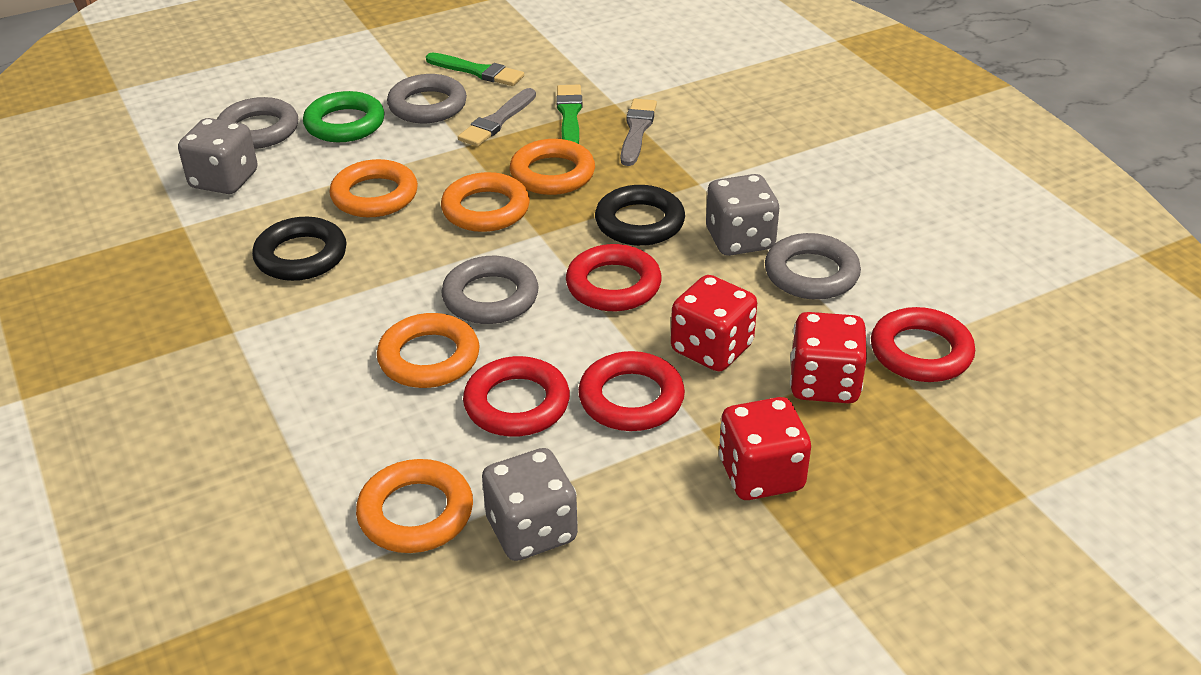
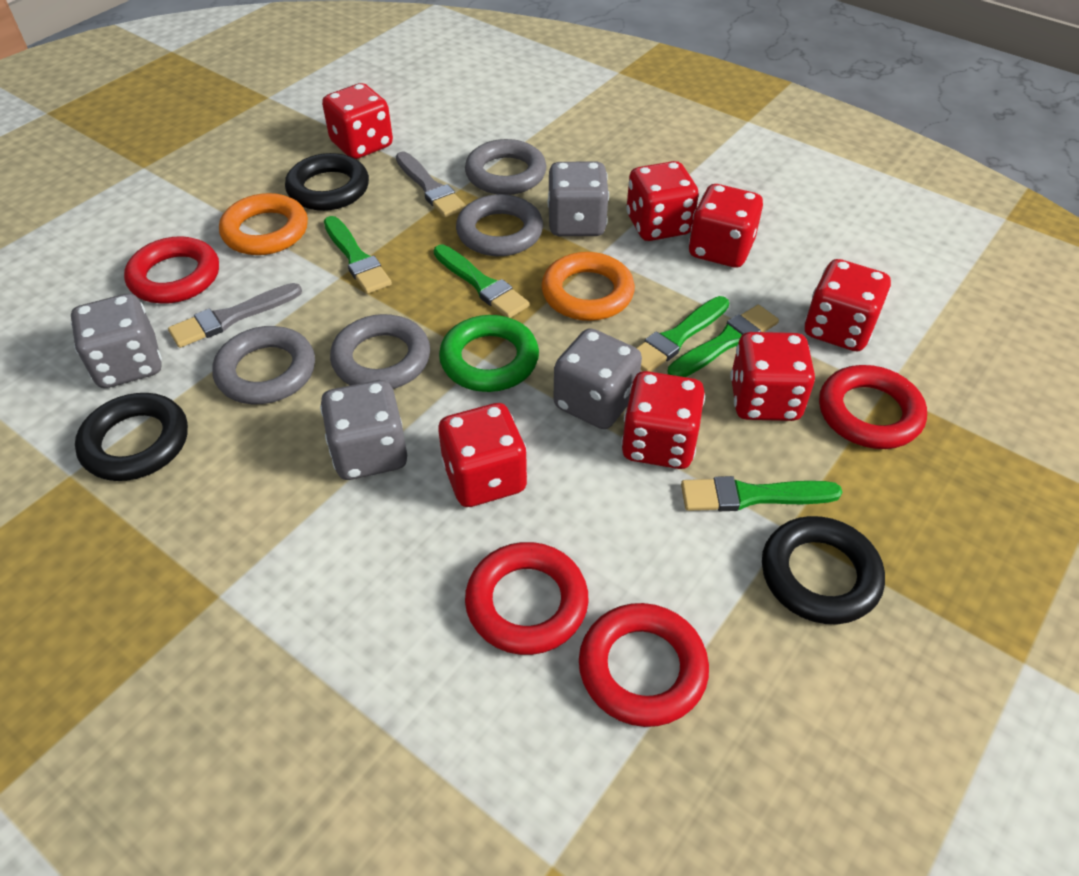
black ring: 2 -> 3
green brush: 2 -> 5
grey dice: 3 -> 4
orange ring: 5 -> 2
red dice: 3 -> 7

